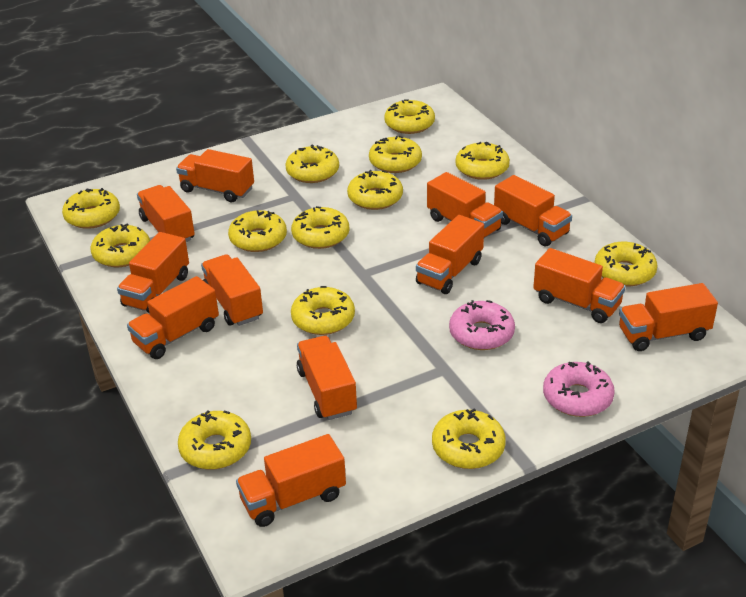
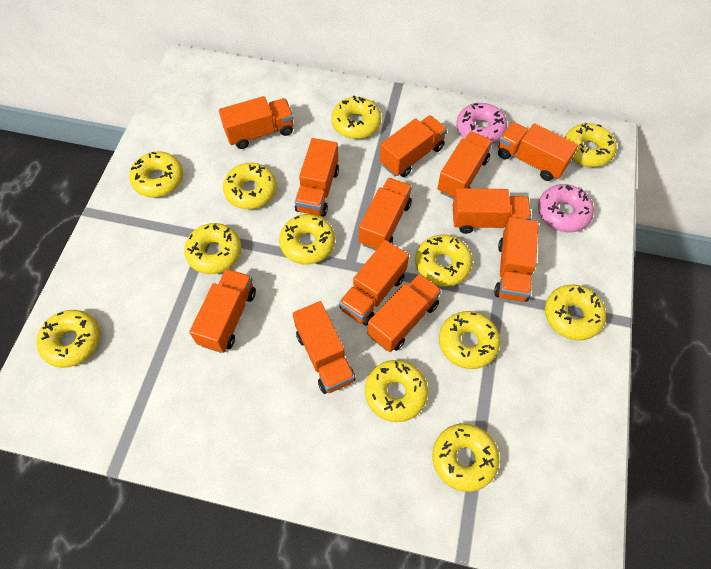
yellow donut: 13 -> 12

